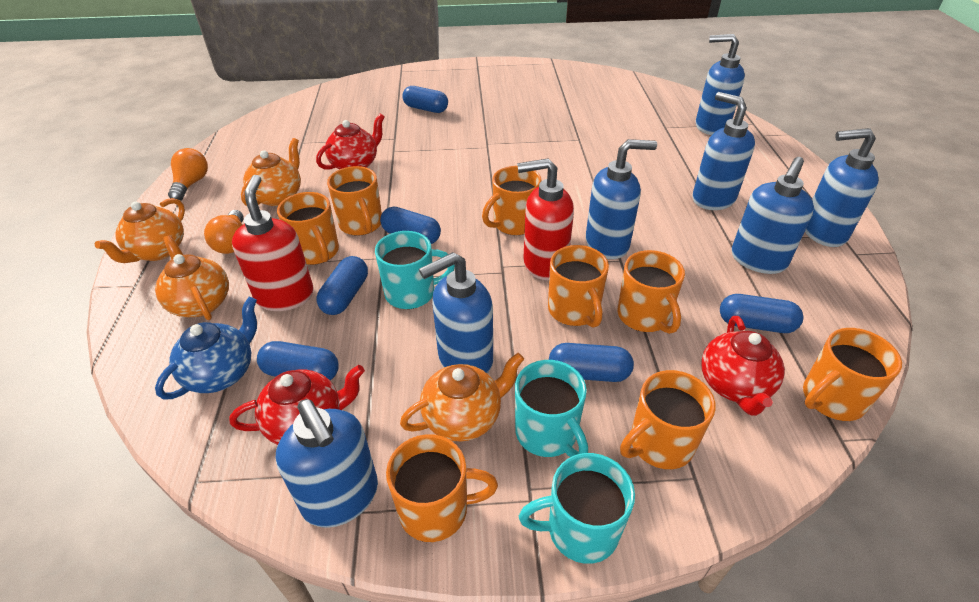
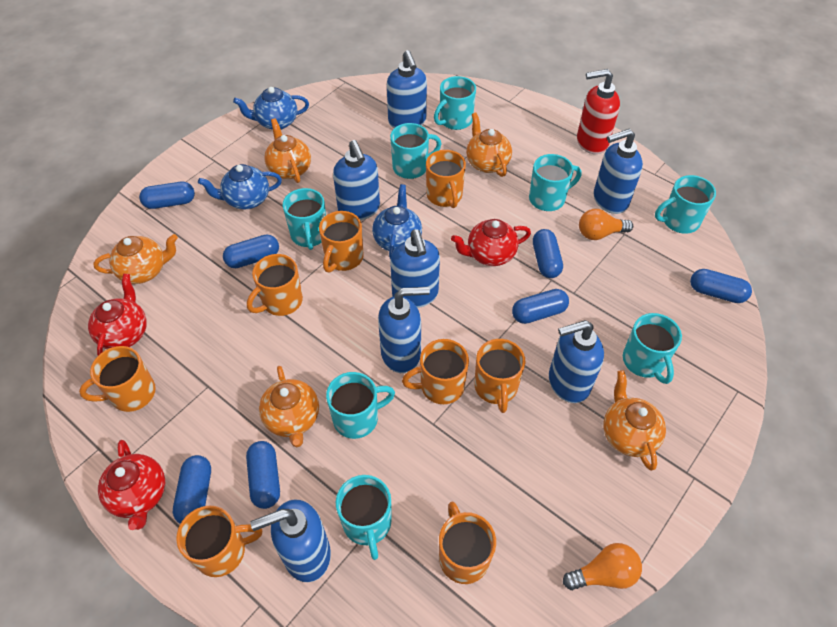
blue capsule: 6 -> 7
blue teapot: 1 -> 3
orange teapot: 4 -> 5
red soap dispenser: 2 -> 1
turquoise mug: 3 -> 8

